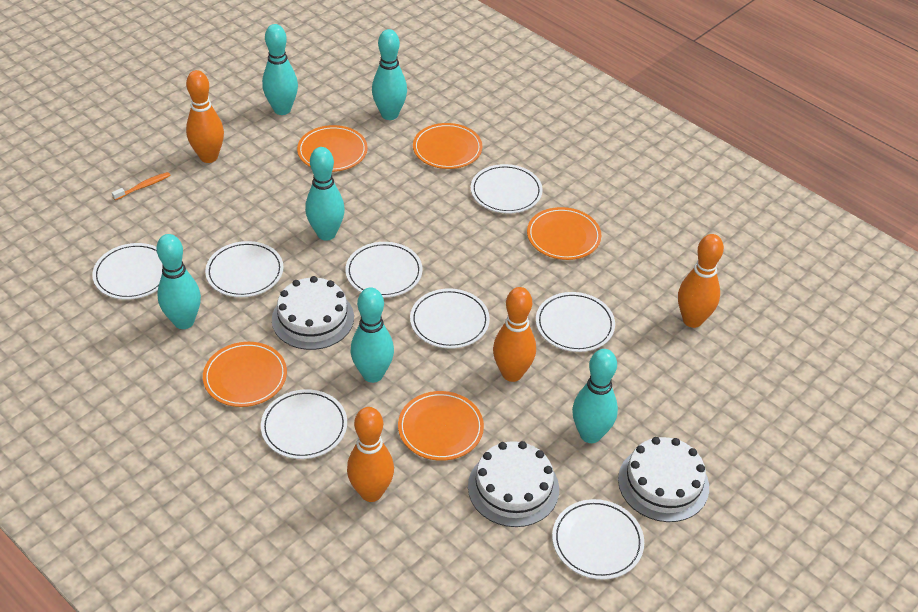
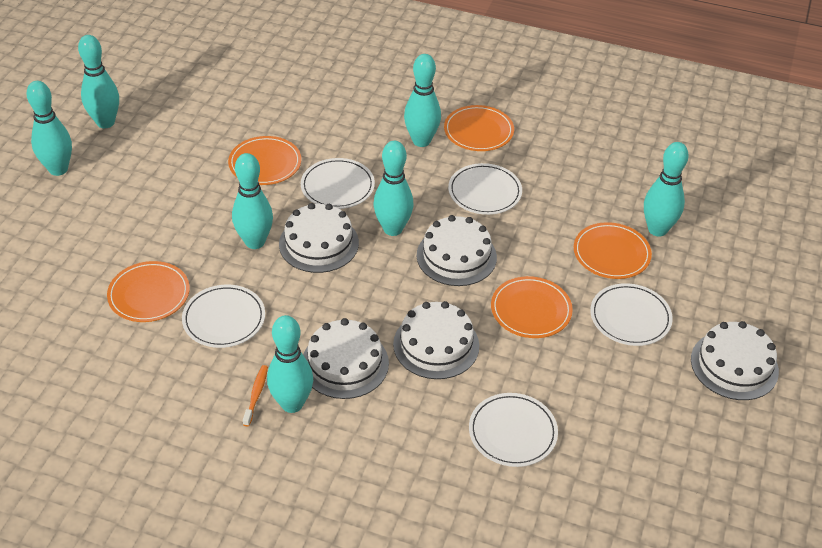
orange bowling pin: 4 -> 0
turquoise bowling pin: 6 -> 7
white cake: 3 -> 5
white plate: 8 -> 5

